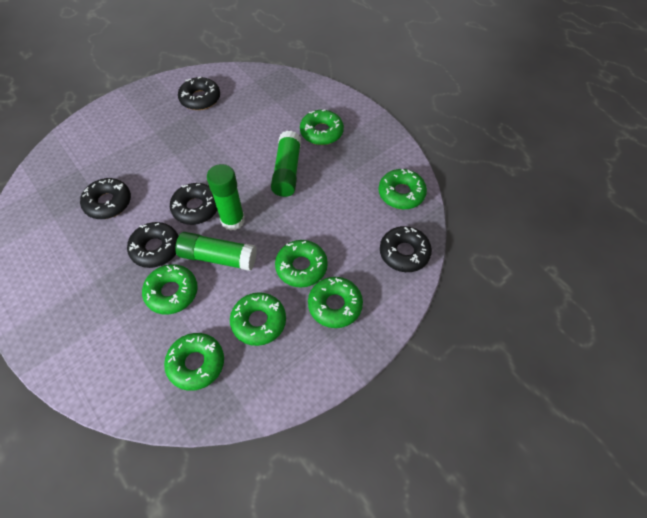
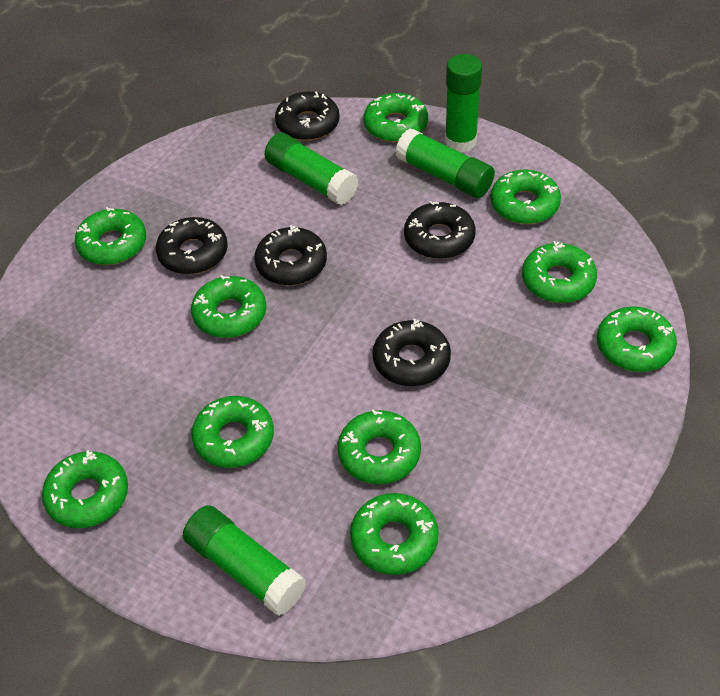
green donut: 7 -> 10
green glue stick: 3 -> 4

